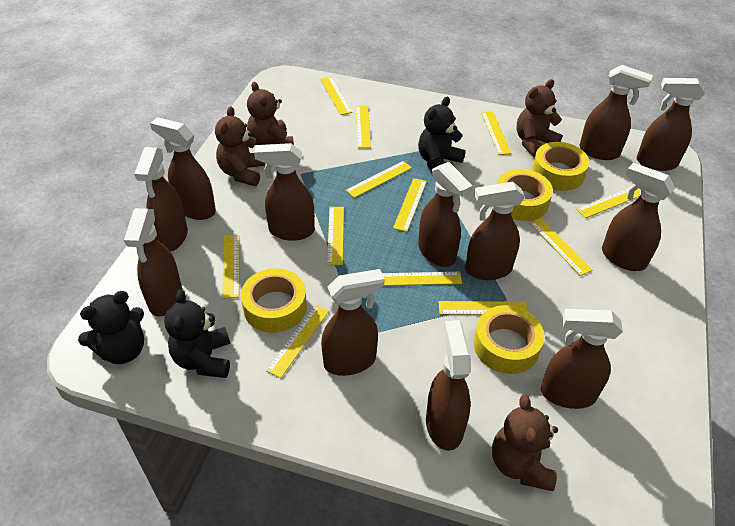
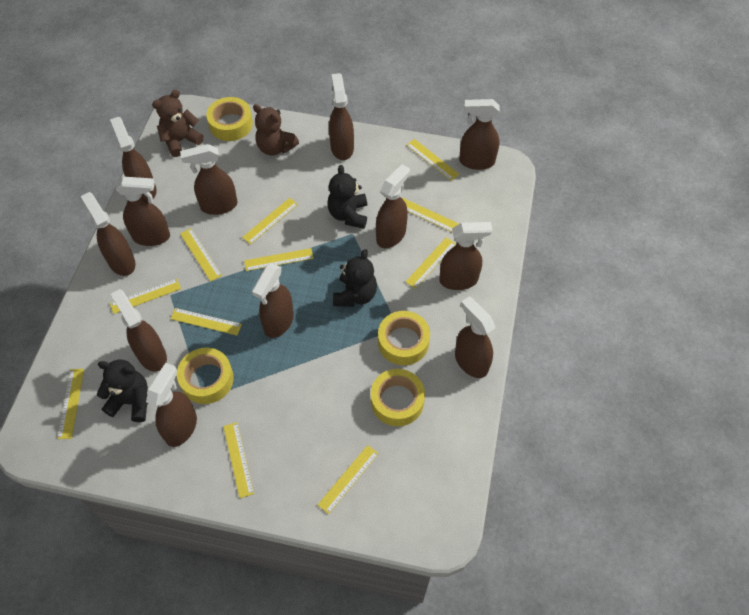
brown teddy bear: 4 -> 2
yellow ruler: 12 -> 11

